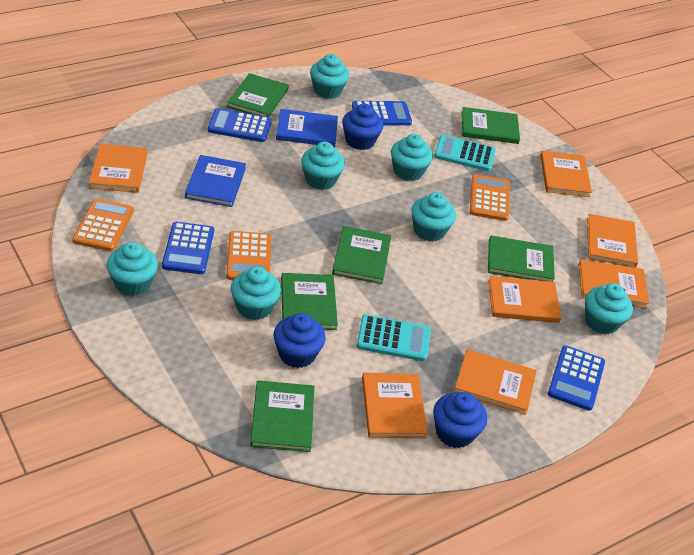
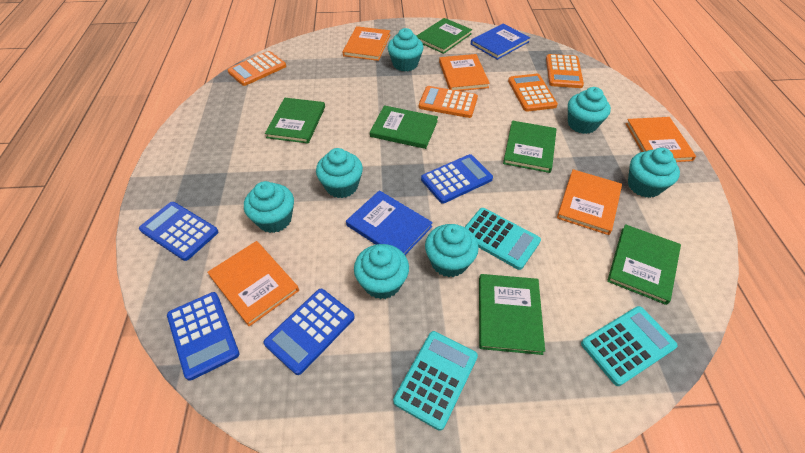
blue cupcake: 3 -> 0
orange book: 7 -> 5
orange calculator: 3 -> 4
turquoise calculator: 2 -> 3

